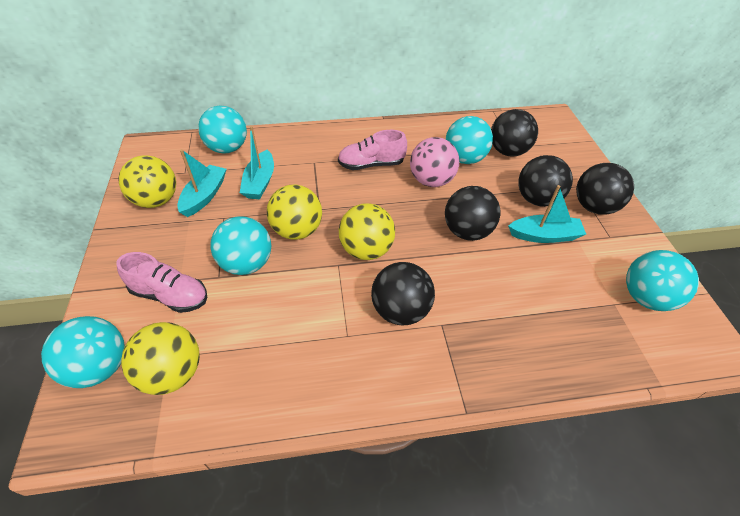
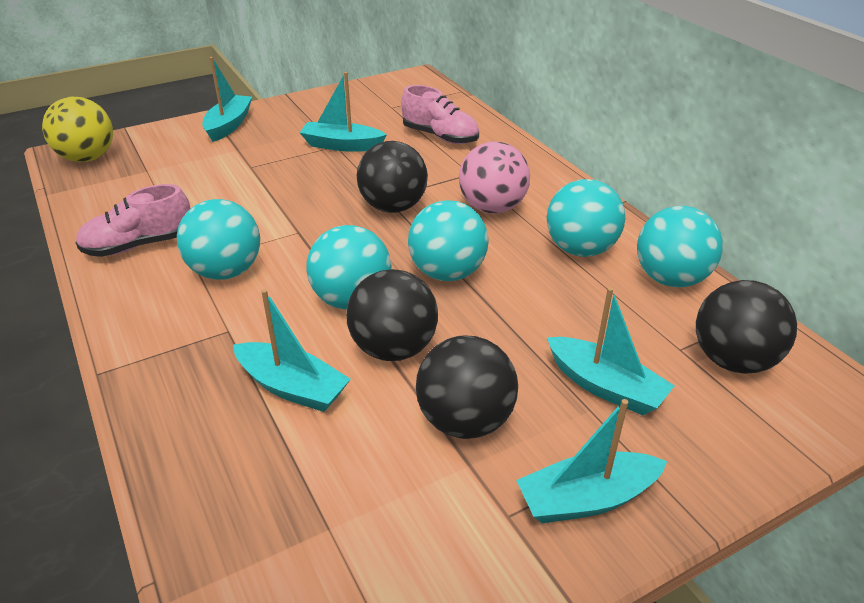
black ball: 5 -> 4
turquoise boat: 3 -> 5
yellow ball: 4 -> 1

